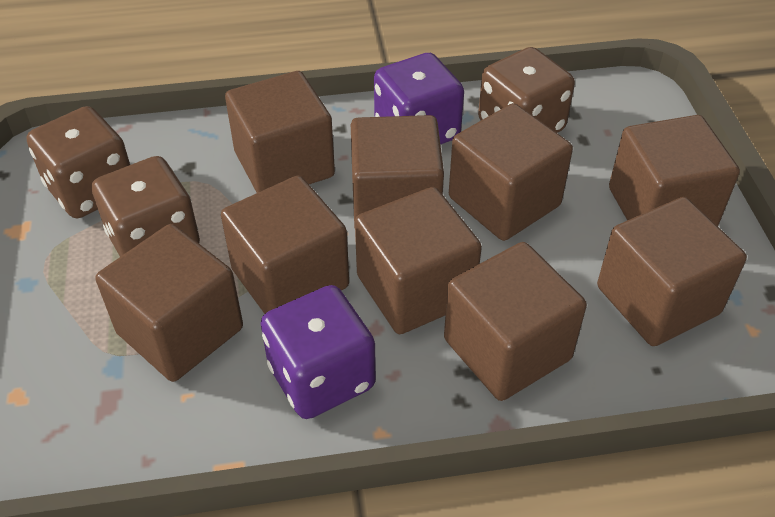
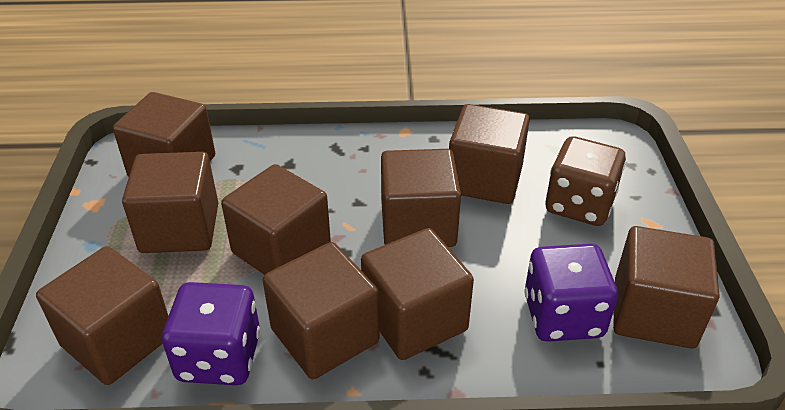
brown dice: 3 -> 1

